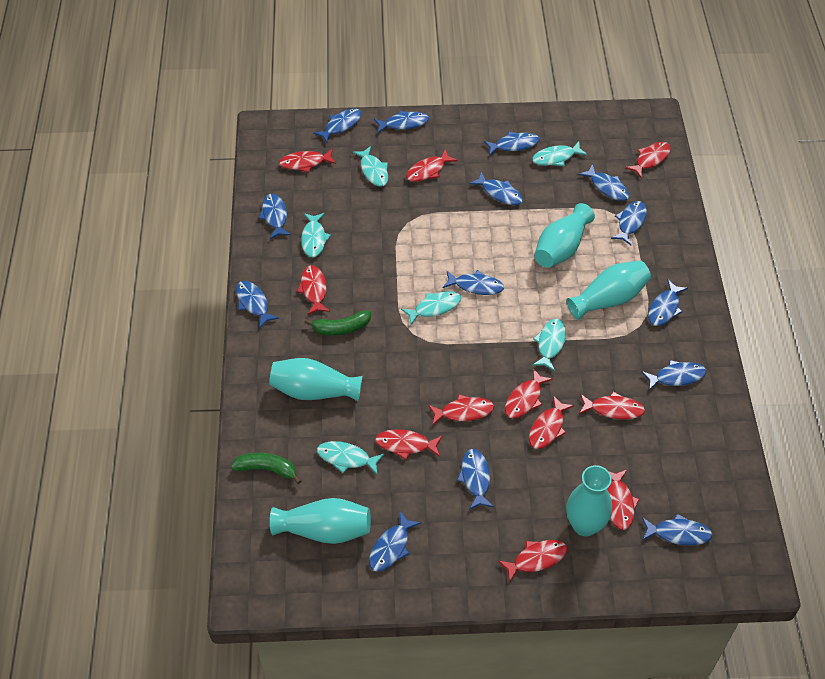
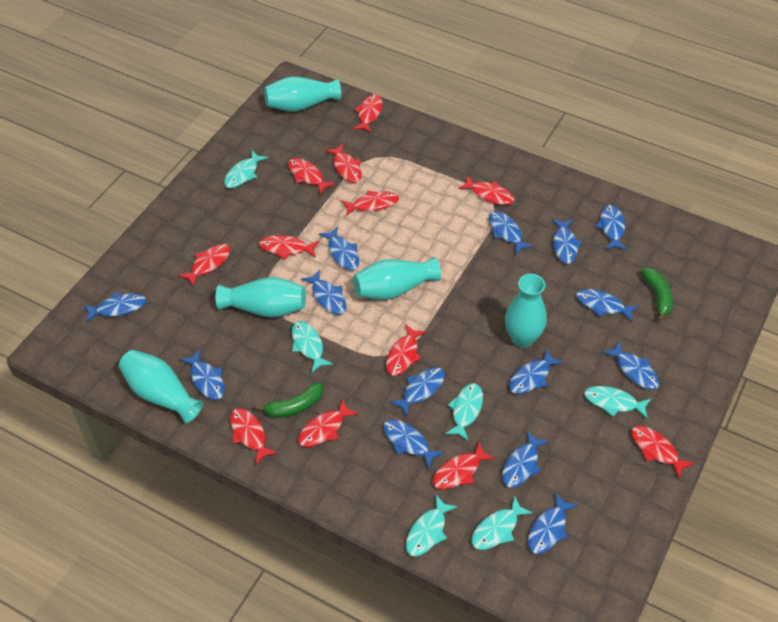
red fish: 11 -> 12

